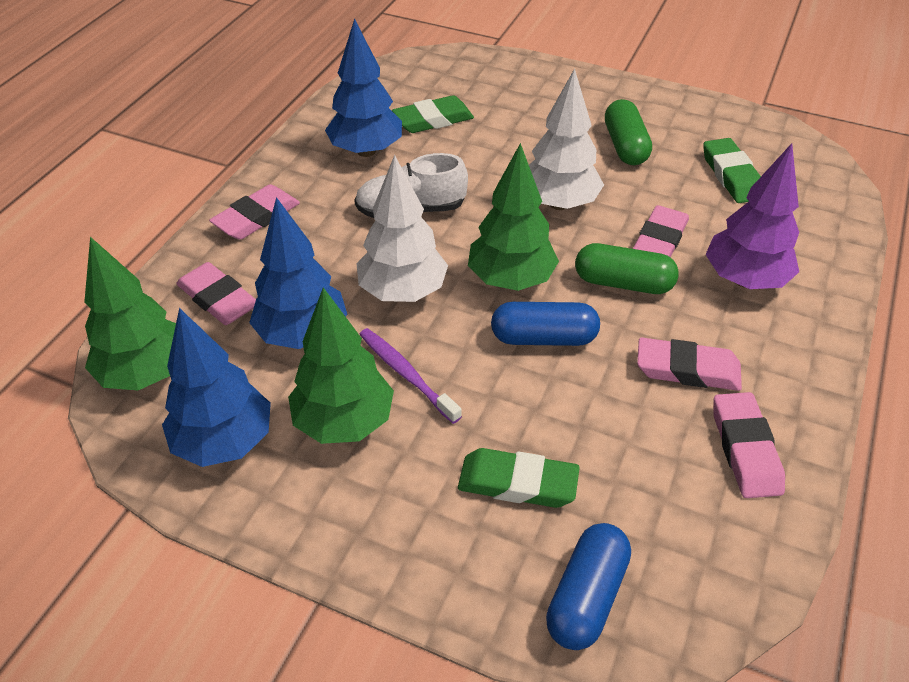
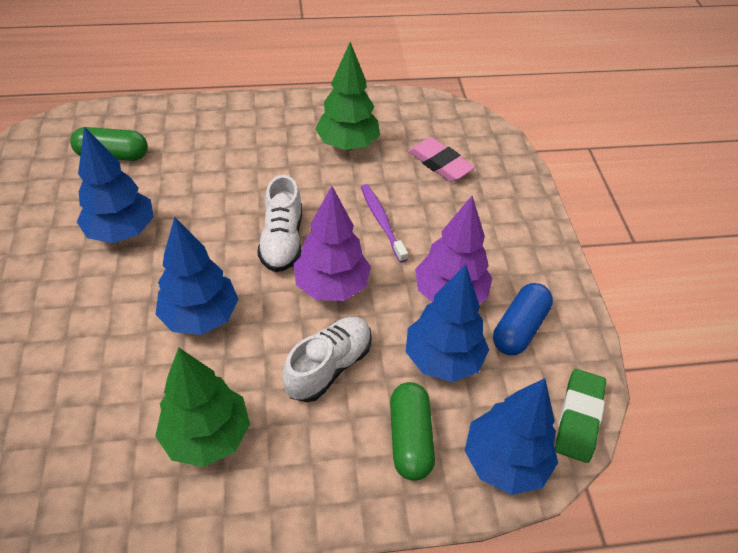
blue capsule: 2 -> 1
blue tree: 3 -> 4
green eraser: 3 -> 1
green tree: 3 -> 2
pink eraser: 5 -> 1
purple tree: 1 -> 2
white shoe: 1 -> 2
white tree: 2 -> 0

